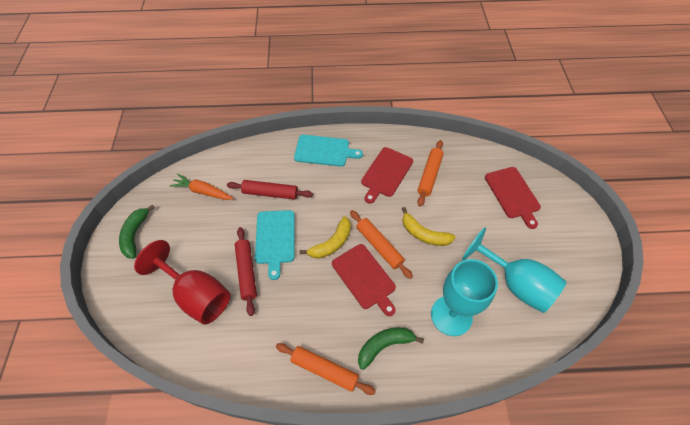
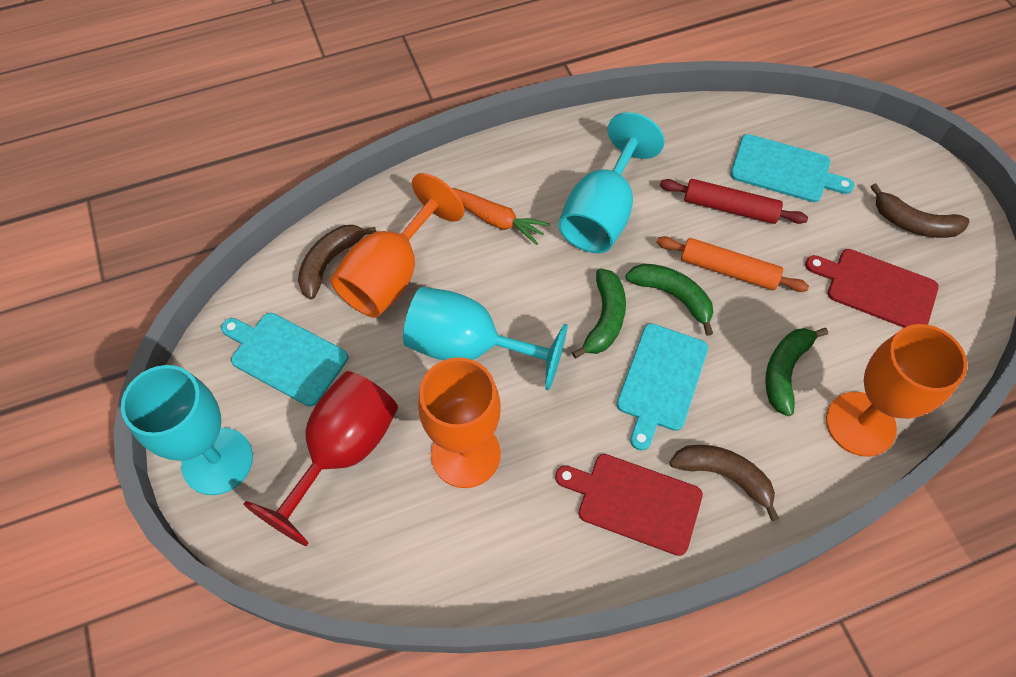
brown banana: 0 -> 3
green banana: 2 -> 3
orange goblet: 0 -> 3
orange rolling pin: 3 -> 1
red cutting board: 3 -> 2
red rolling pin: 2 -> 1
turquoise cutting board: 2 -> 3
turquoise goblet: 2 -> 3
yellow banana: 2 -> 0

